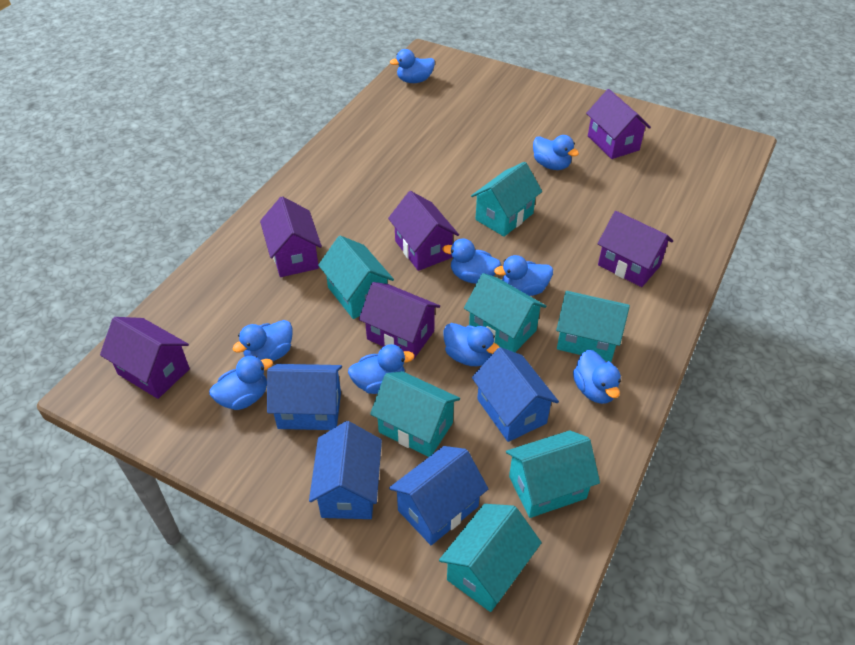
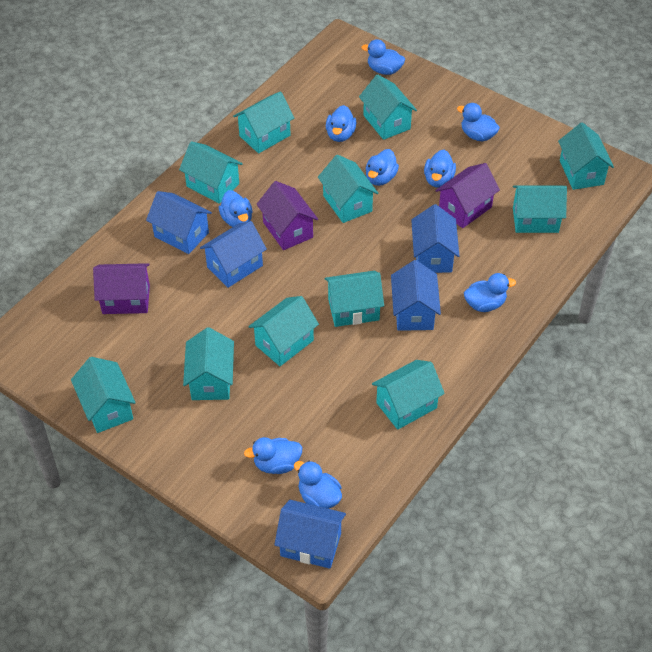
blue house: 4 -> 5
purple house: 6 -> 3
turquoise house: 7 -> 11

